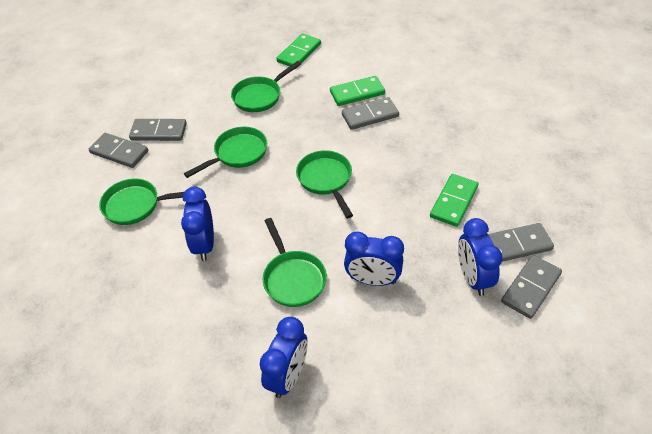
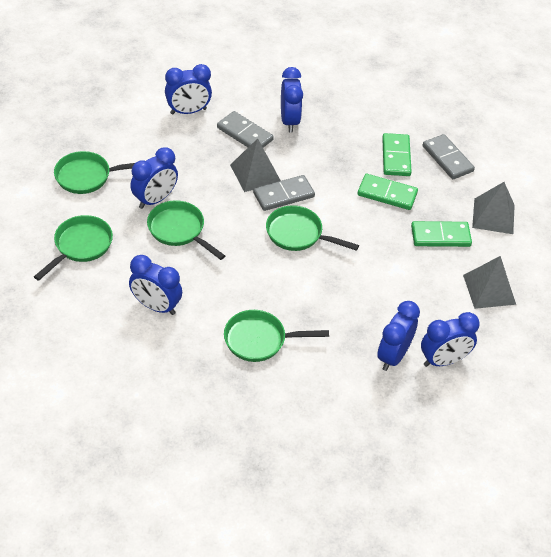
blue clock: 4 -> 6
grey domino: 5 -> 3
grey pyramid: 0 -> 3

